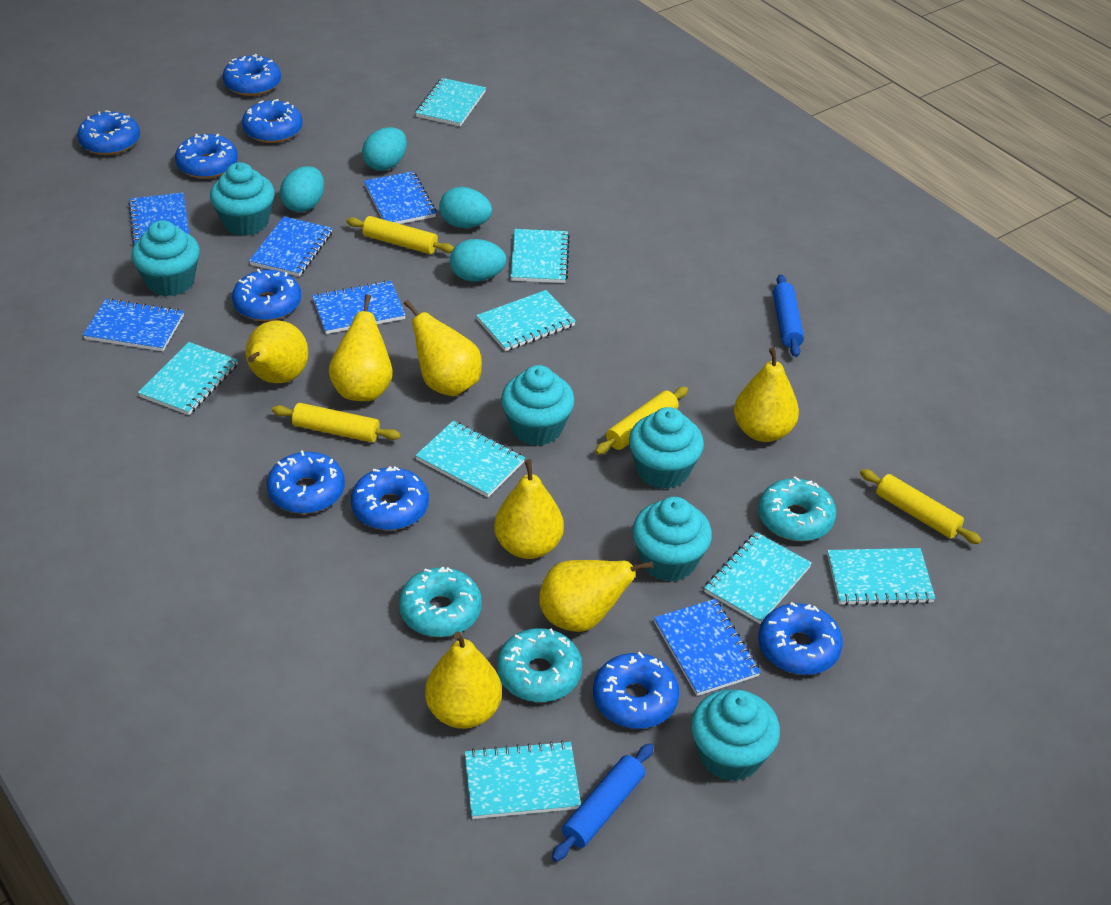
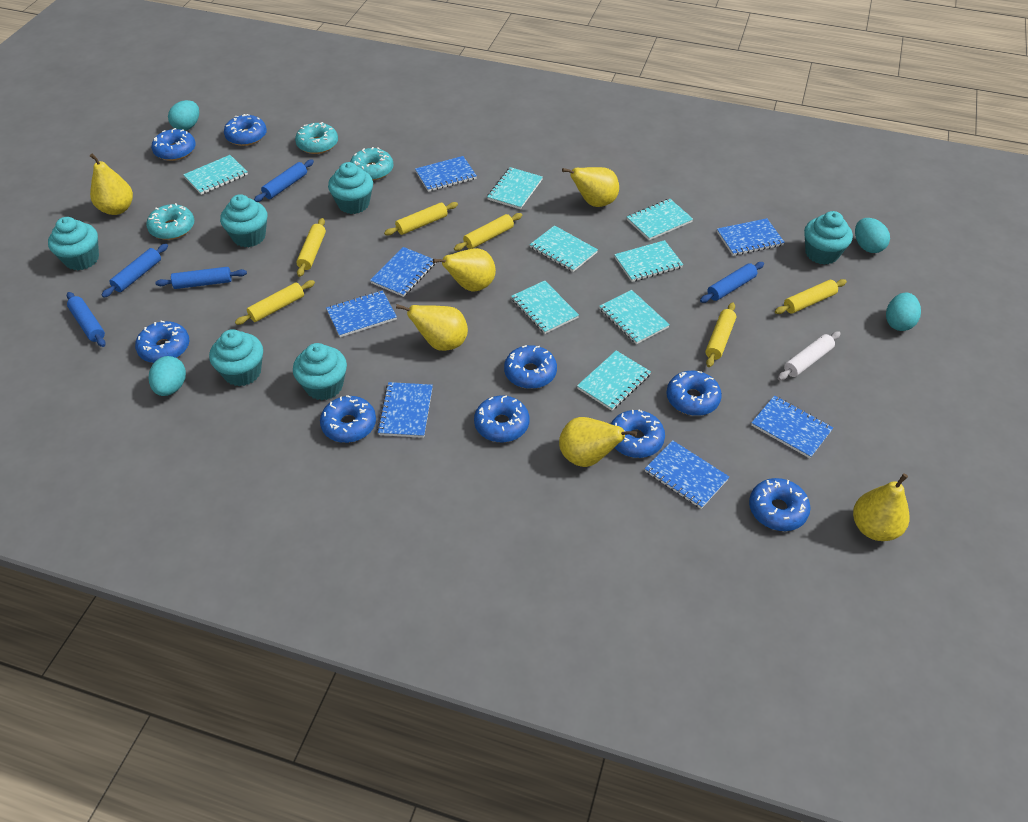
blue notebook: 6 -> 7
blue rolling pin: 2 -> 5
white rolling pin: 0 -> 1
yellow pear: 7 -> 6
yellow rolling pin: 4 -> 6

